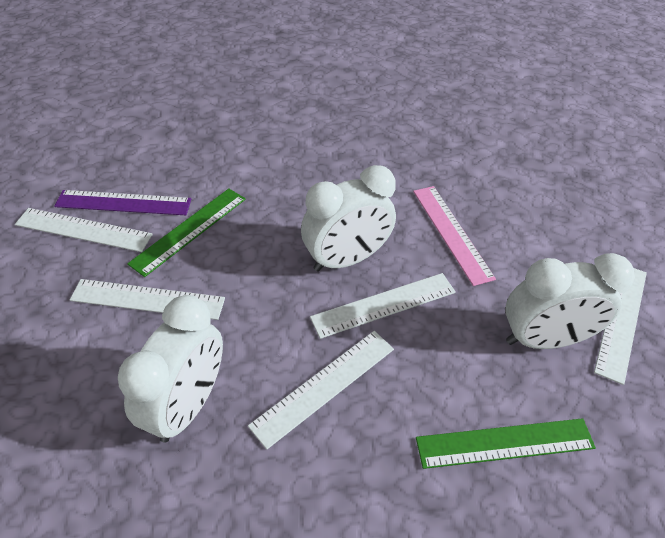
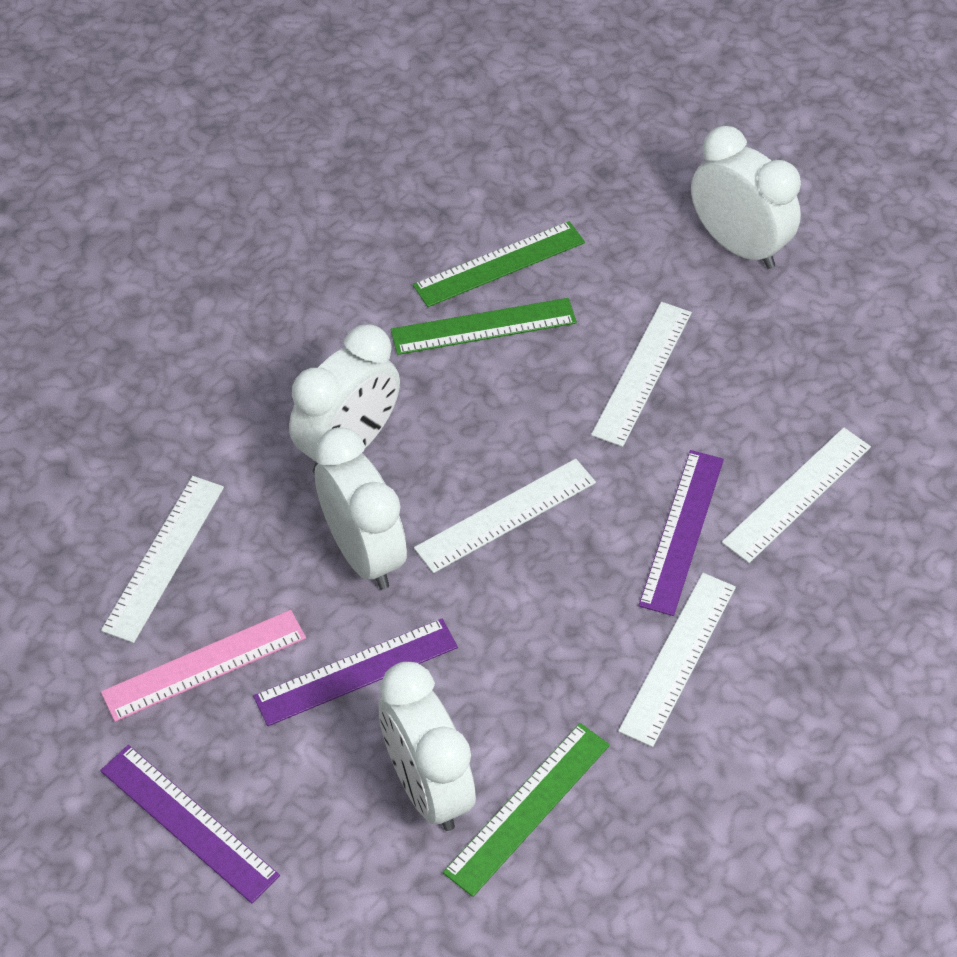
green ruler: 2 -> 3
purple ruler: 1 -> 3
white clock: 3 -> 4

